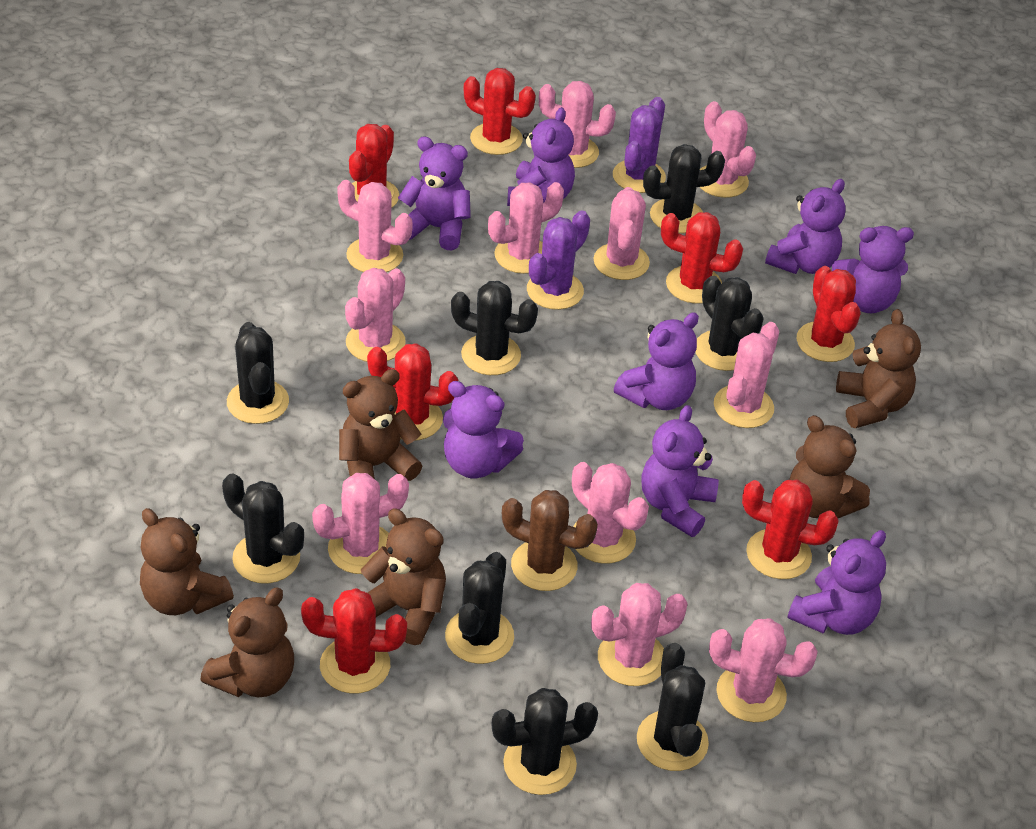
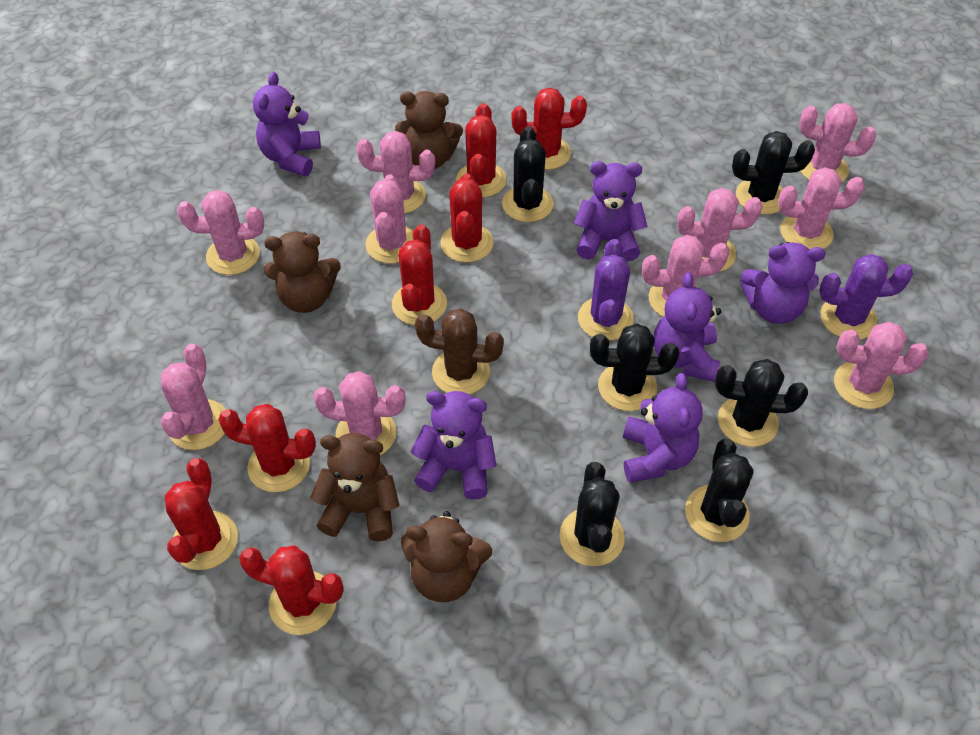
black cactus: 8 -> 6
brown teddy bear: 6 -> 4
pink cactus: 11 -> 10
purple teddy bear: 8 -> 6

